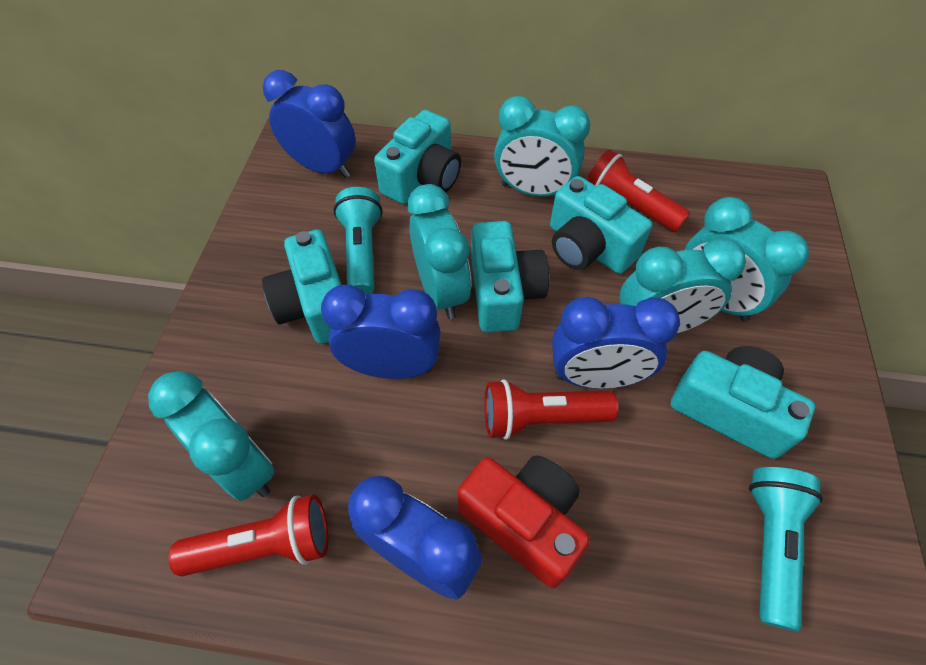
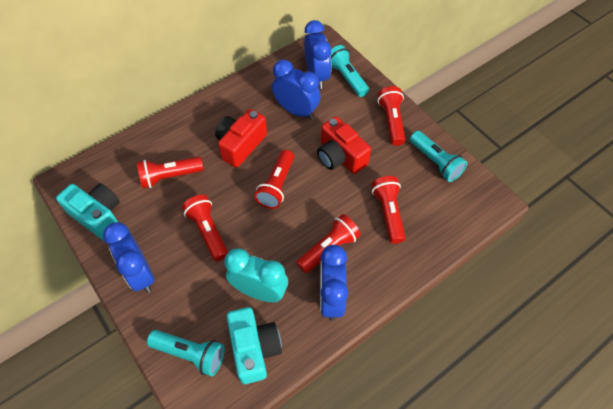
red camera: 1 -> 2
red flashlight: 3 -> 6
turquoise camera: 5 -> 2
turquoise clock: 5 -> 1
turquoise flashlight: 2 -> 3

